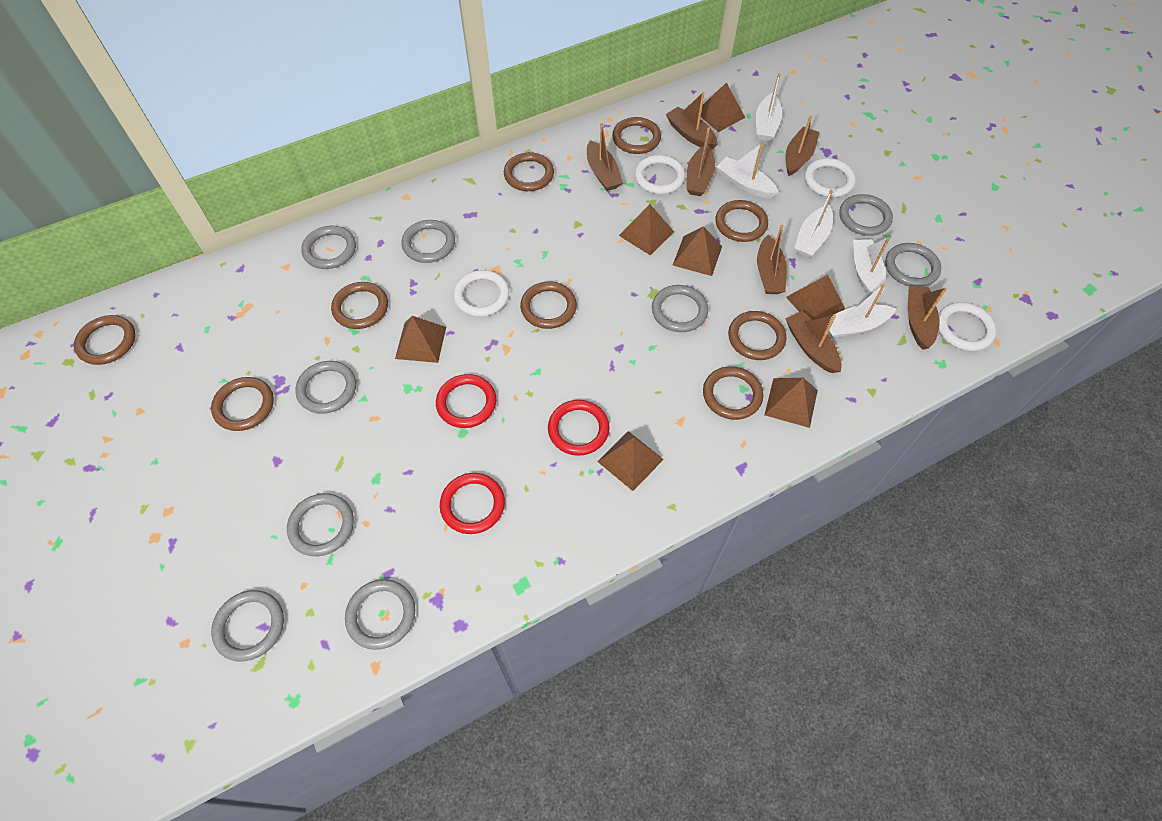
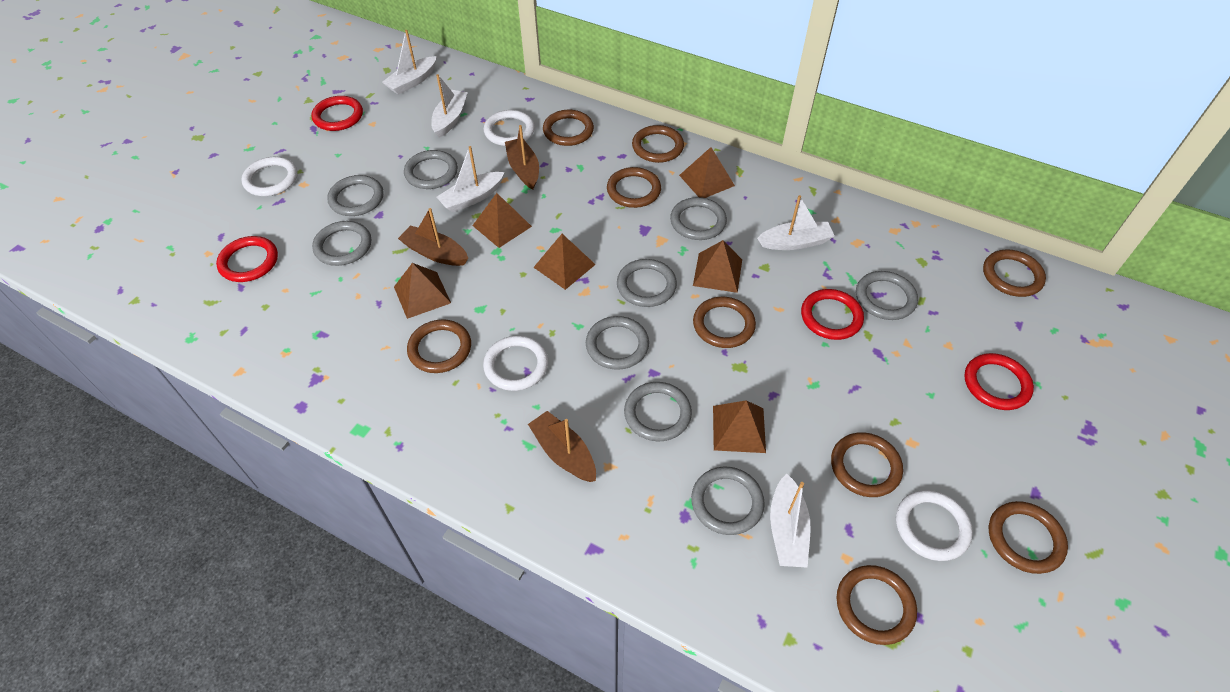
brown boat: 7 -> 3
brown pyramid: 7 -> 6
red ring: 3 -> 4

